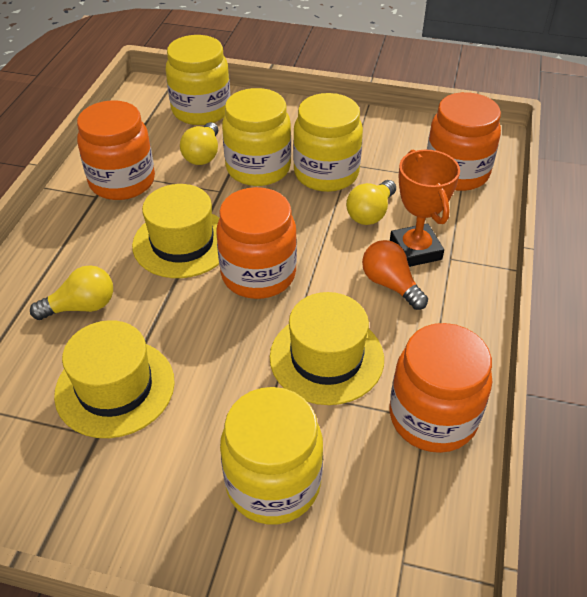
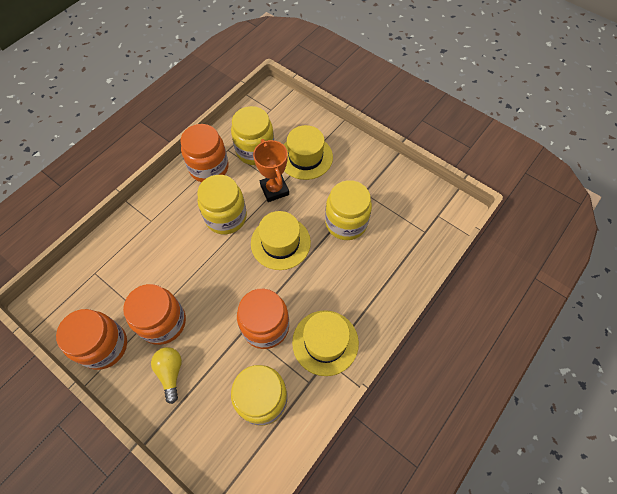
orange light bulb: 1 -> 0
yellow light bulb: 3 -> 1

